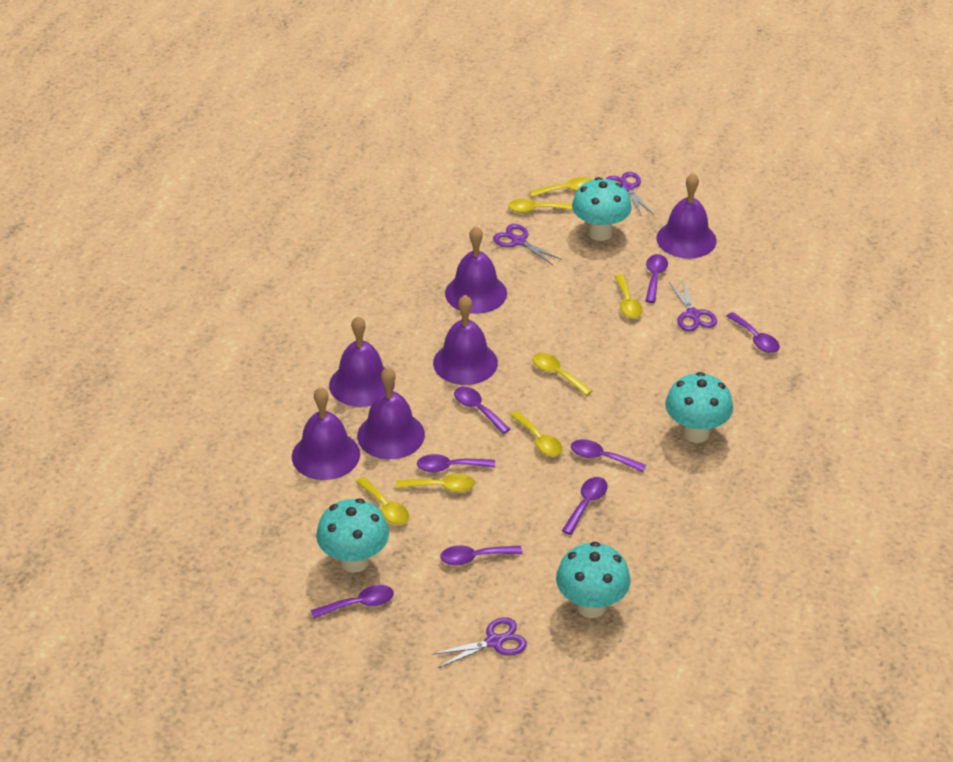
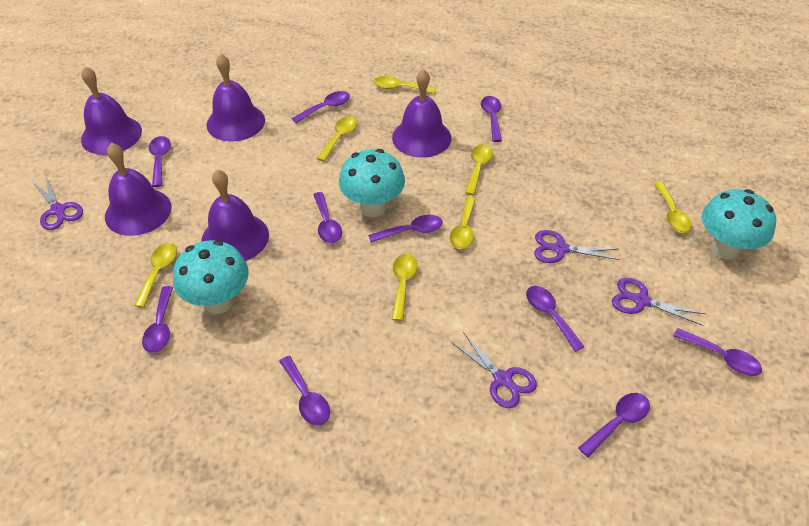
purple bell: 6 -> 5
purple spoon: 8 -> 10
turquoise mushroom: 4 -> 3

